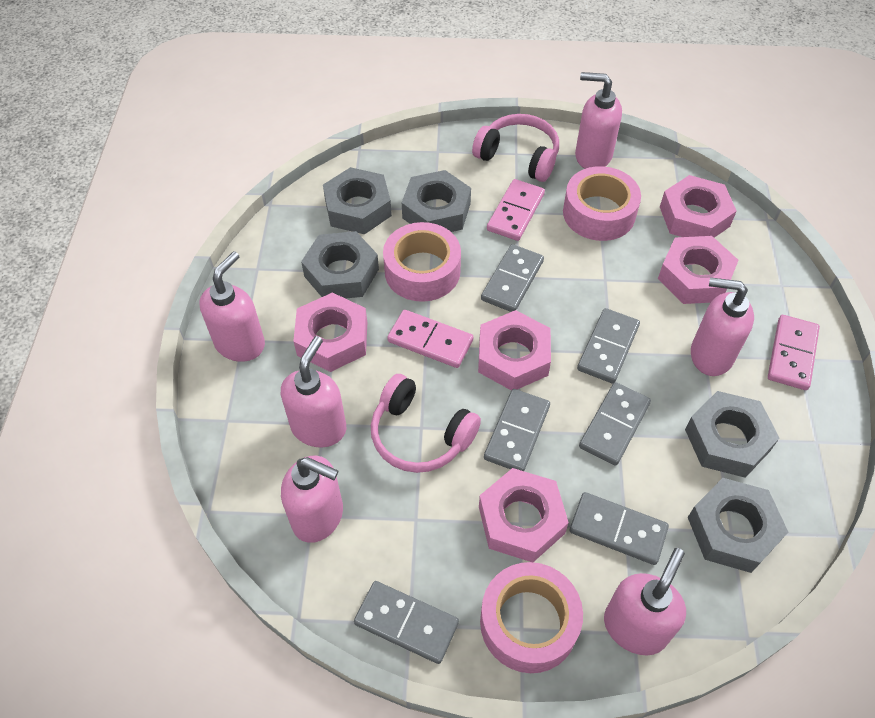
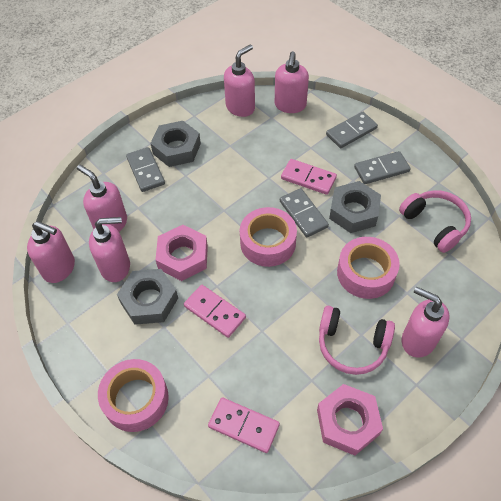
grey domino: 6 -> 4
grey nut: 5 -> 3
pink nut: 5 -> 2

